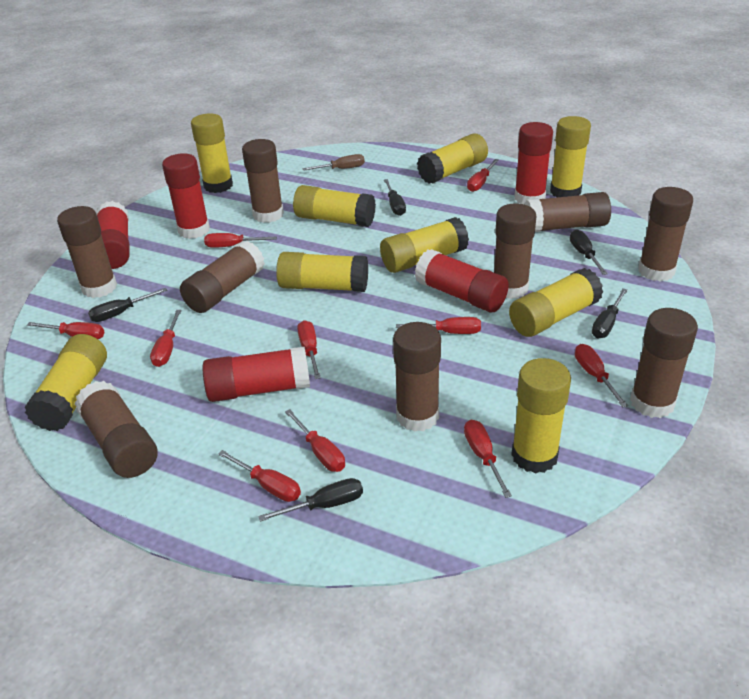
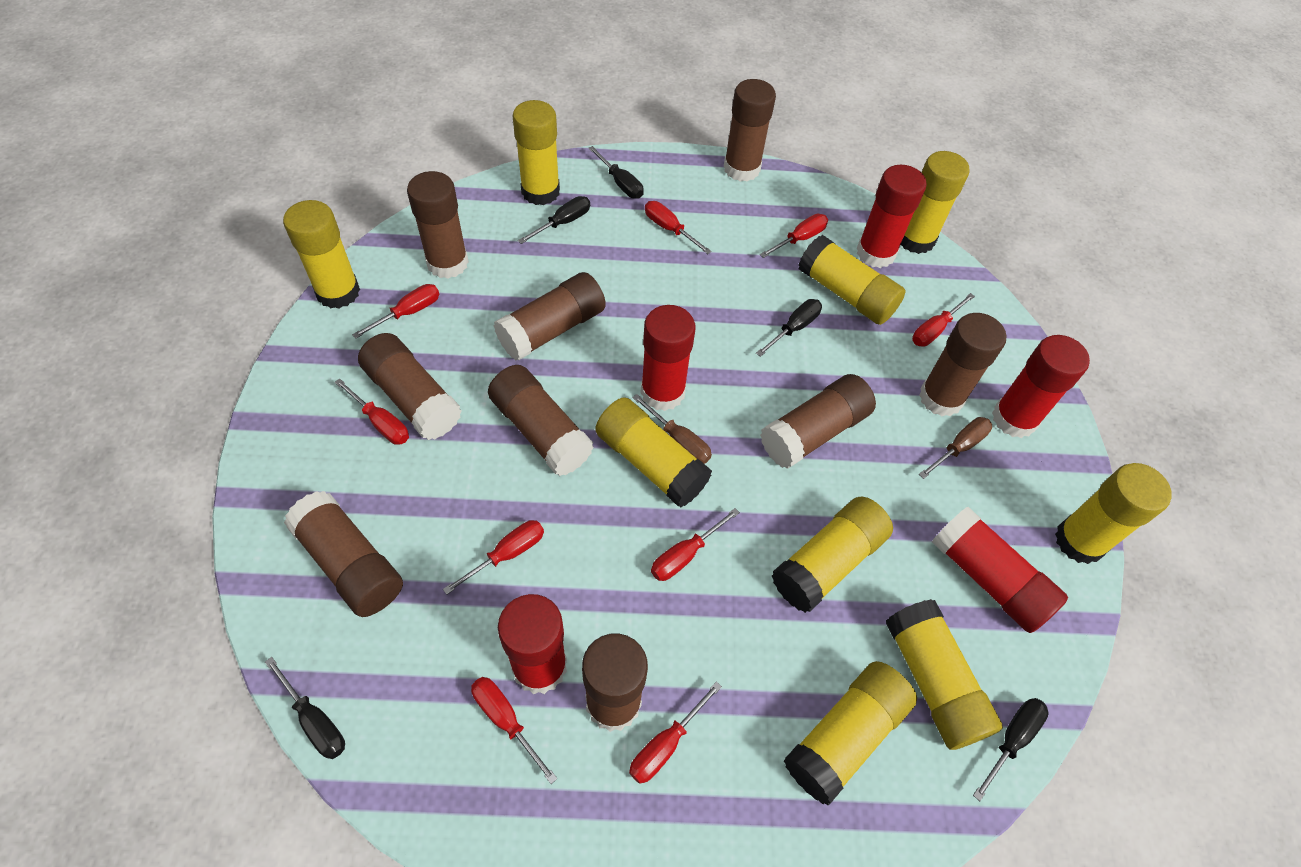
brown screwdriver: 1 -> 2
red screwdriver: 10 -> 9

